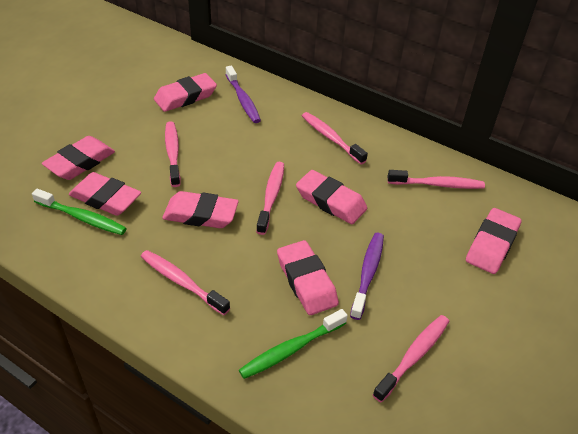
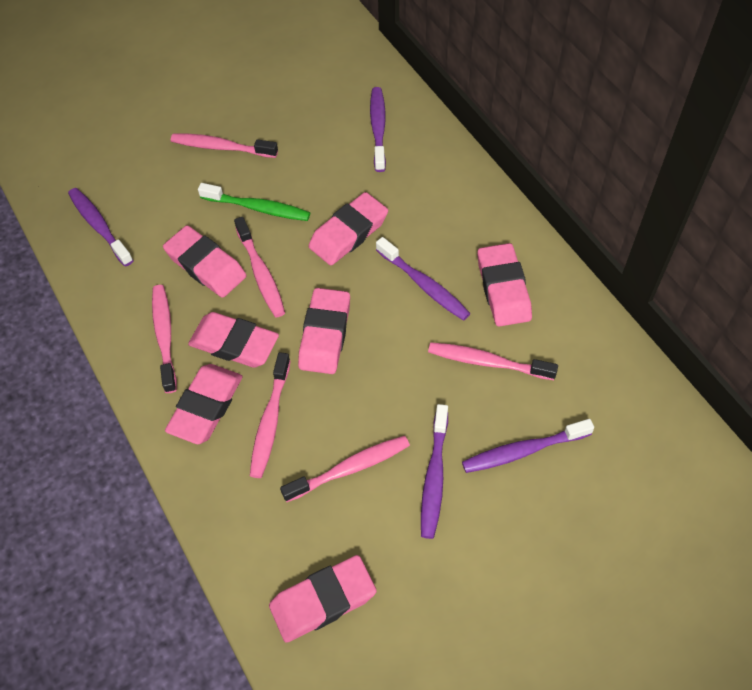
green toothbrush: 2 -> 1
purple toothbrush: 2 -> 5

